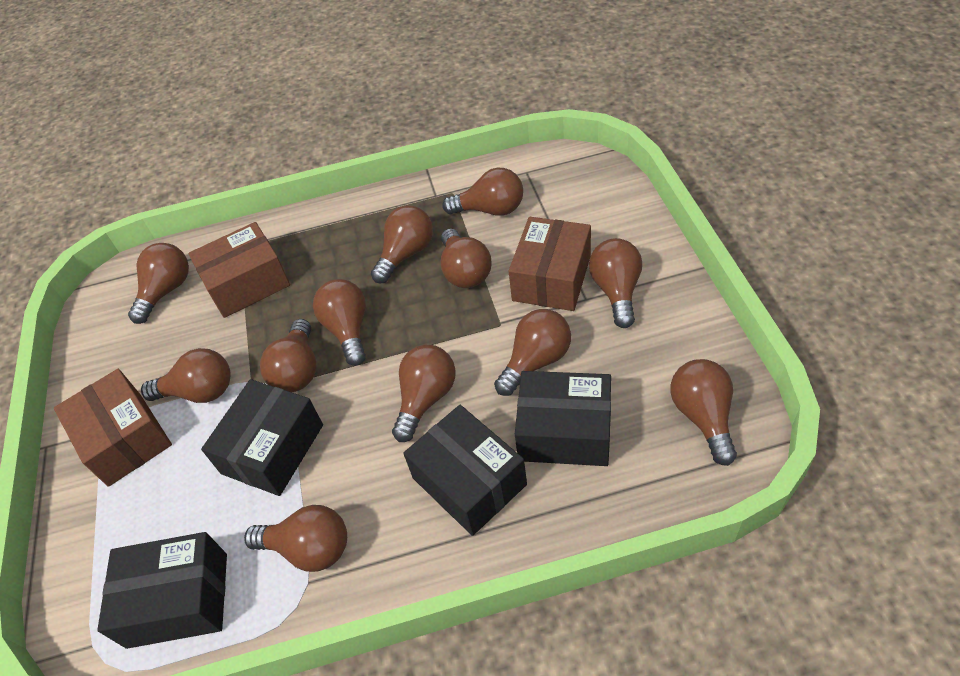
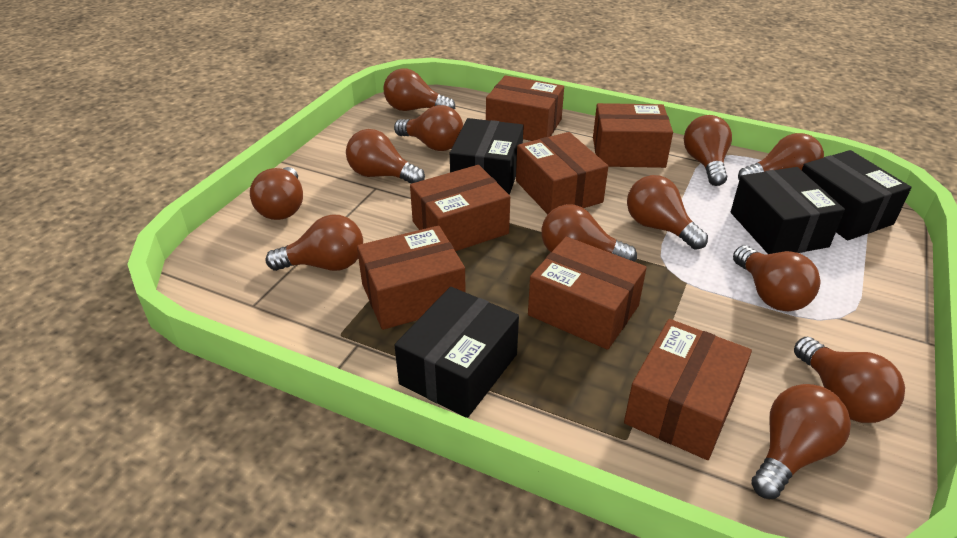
brown box: 3 -> 7

